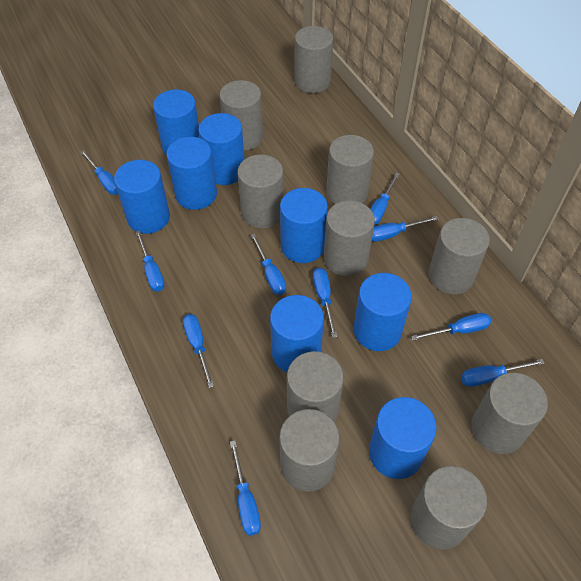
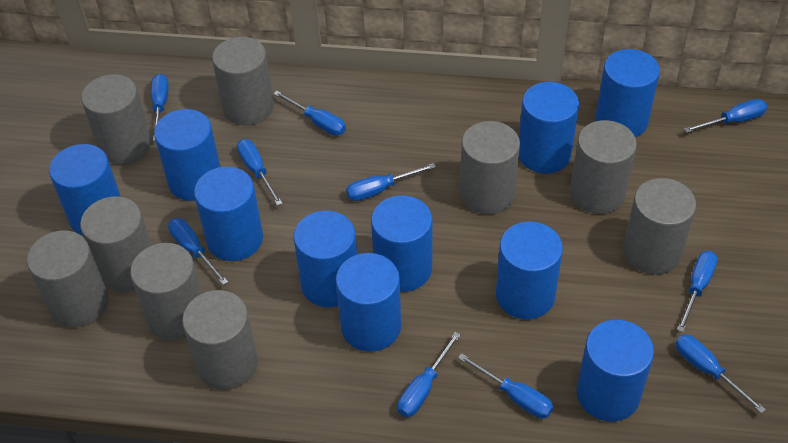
blue cylinder: 8 -> 10
grey cylinder: 10 -> 9

